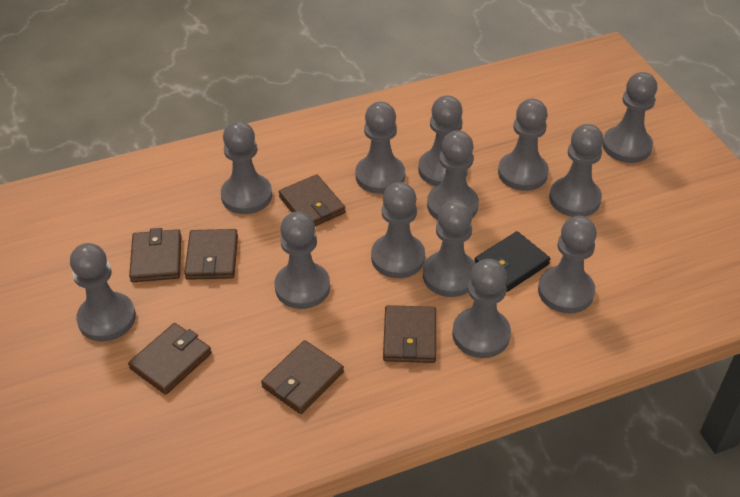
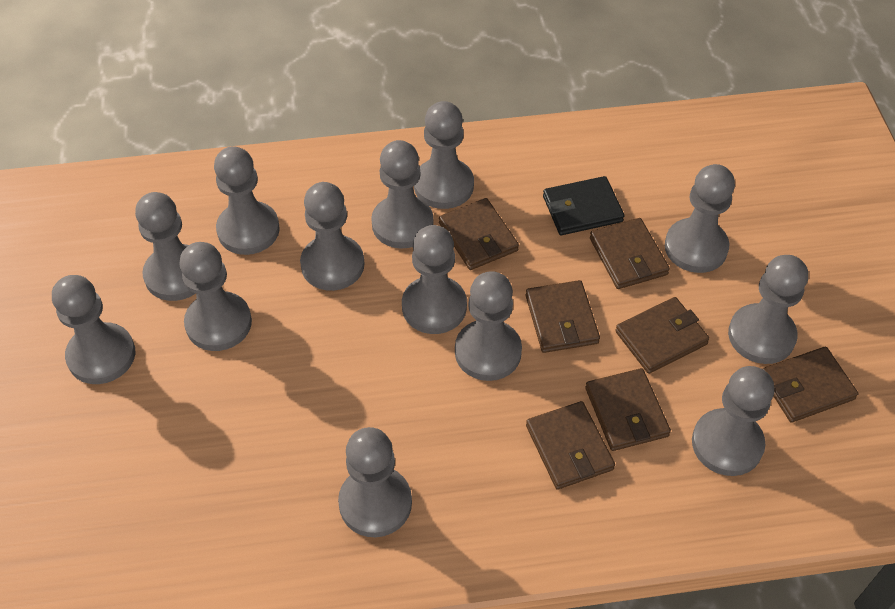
brown wallet: 6 -> 7

